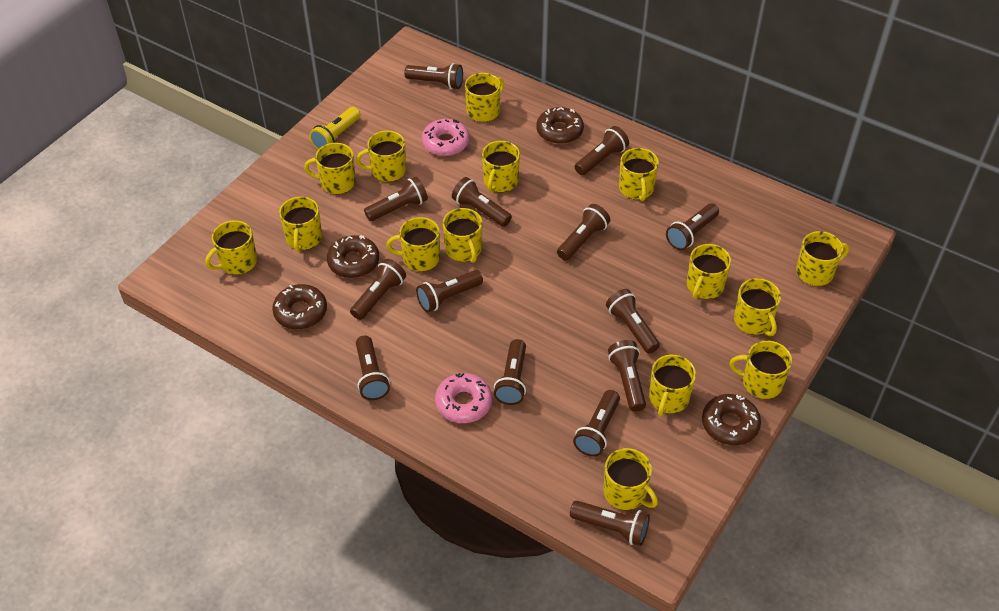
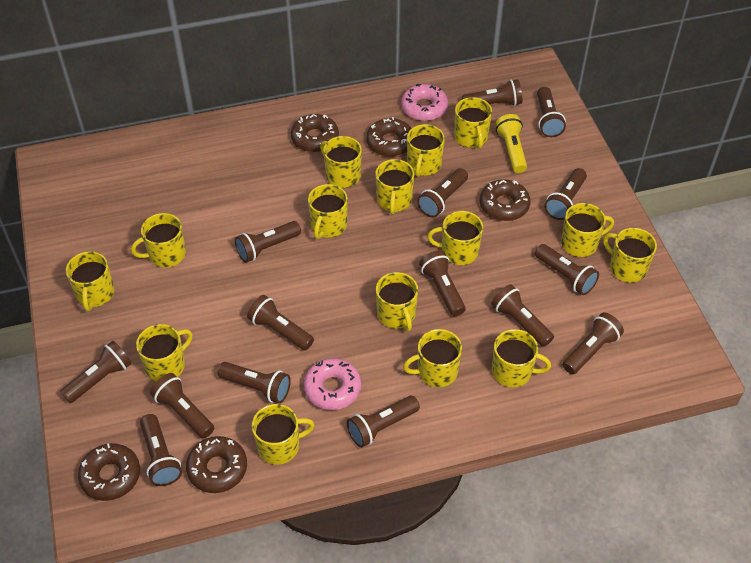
brown donut: 4 -> 5
brown flashlight: 14 -> 15

